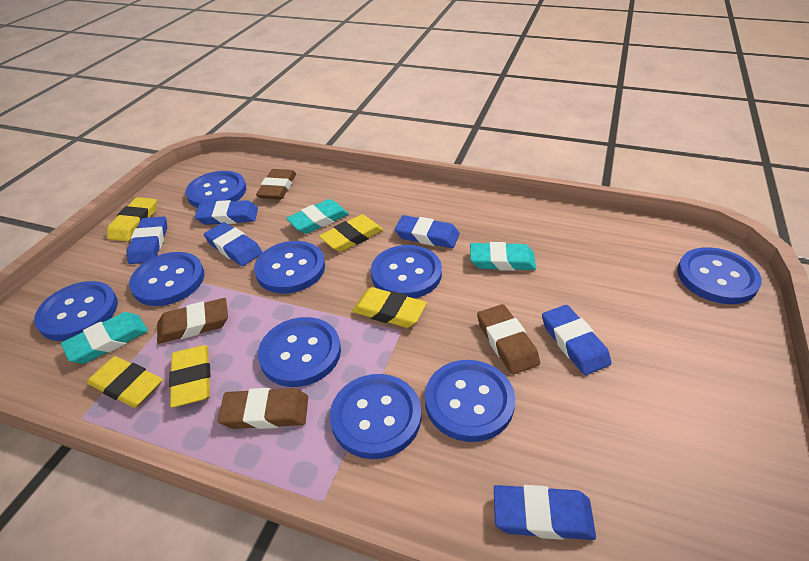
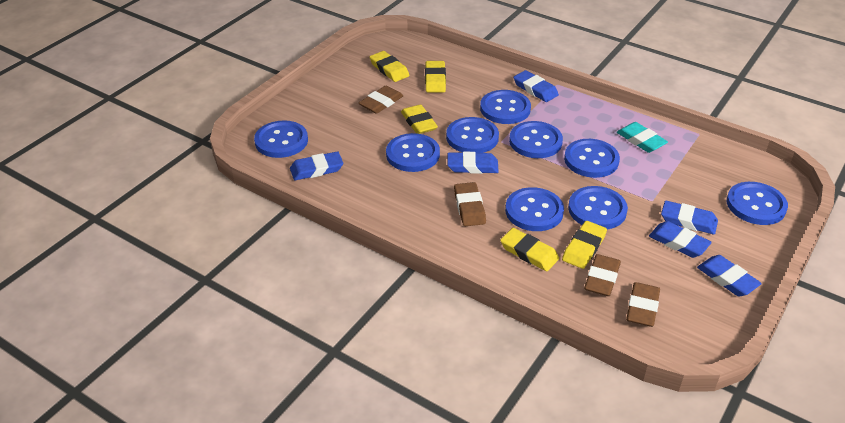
turquoise eraser: 3 -> 1

